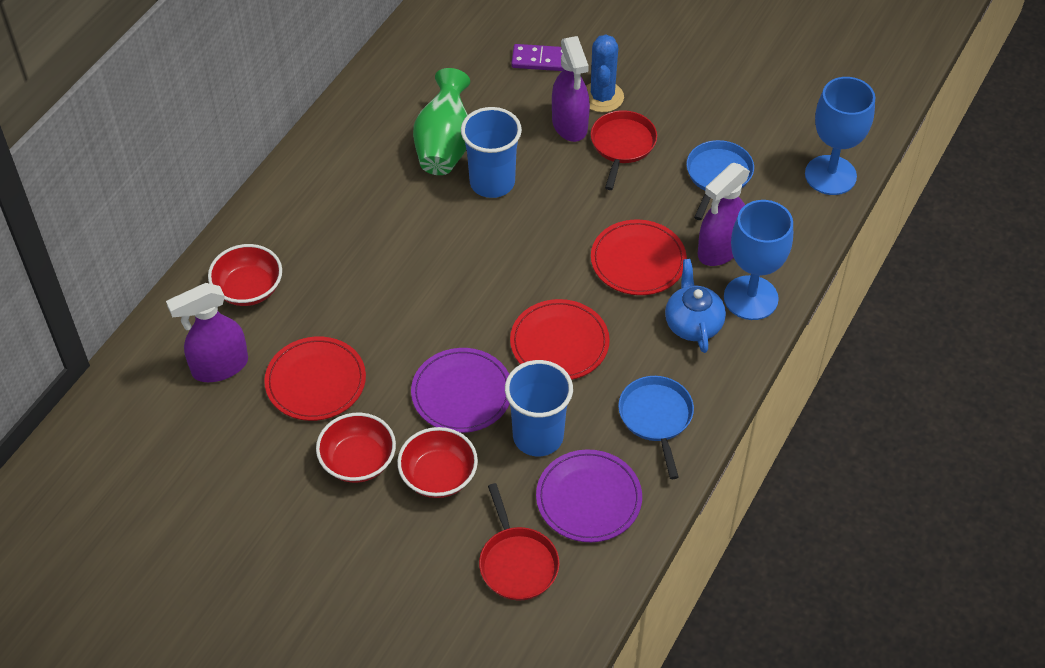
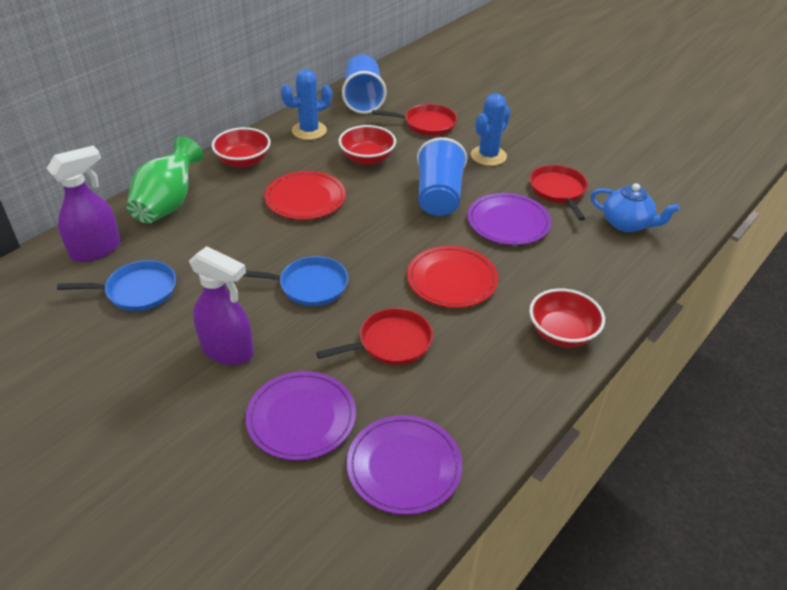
blue cactus: 1 -> 2
blue goblet: 2 -> 0
purple domino: 1 -> 0
purple plate: 2 -> 3
purple spray bottle: 3 -> 2
red pan: 2 -> 3
red plate: 3 -> 2

